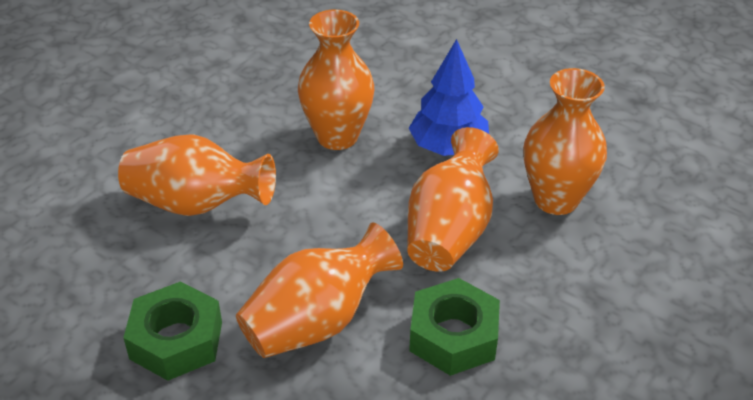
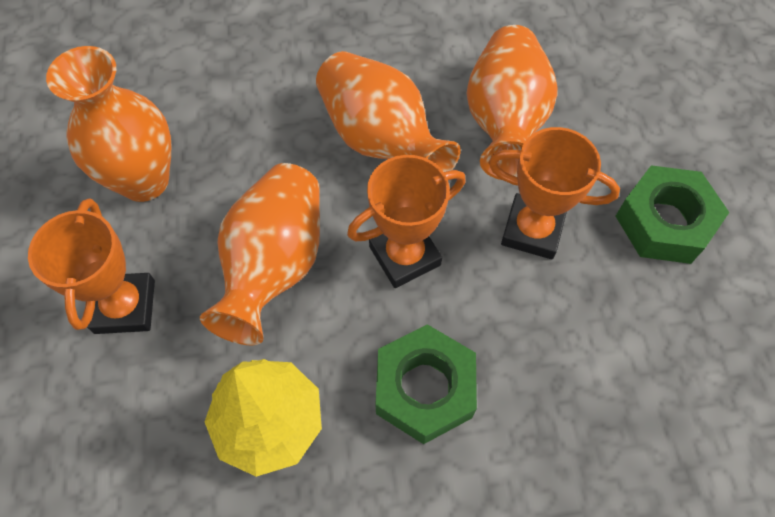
blue tree: 1 -> 0
orange trophy: 0 -> 3
orange vase: 5 -> 4
yellow tree: 0 -> 1

